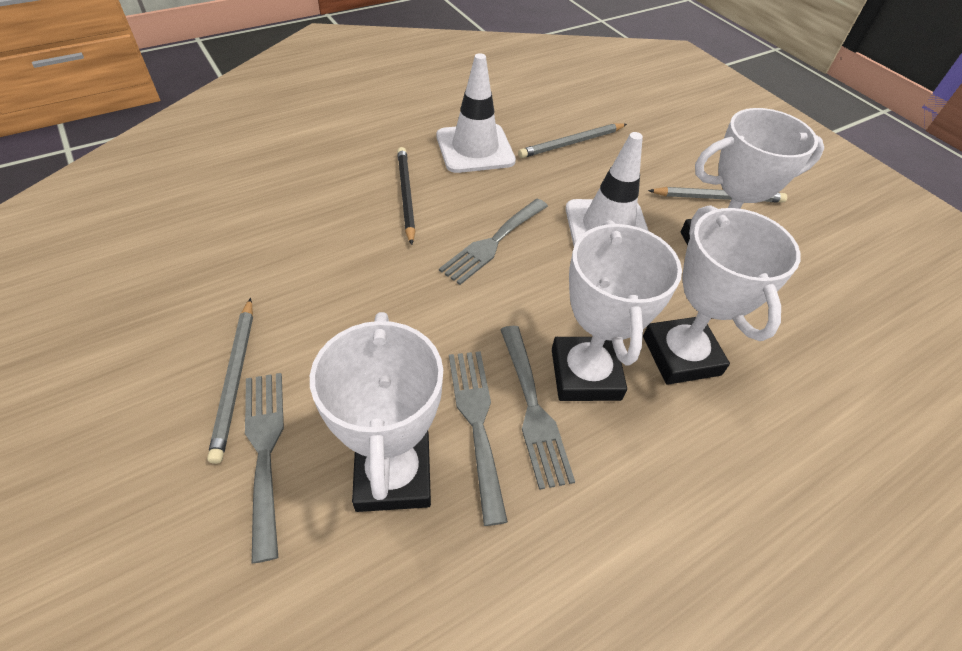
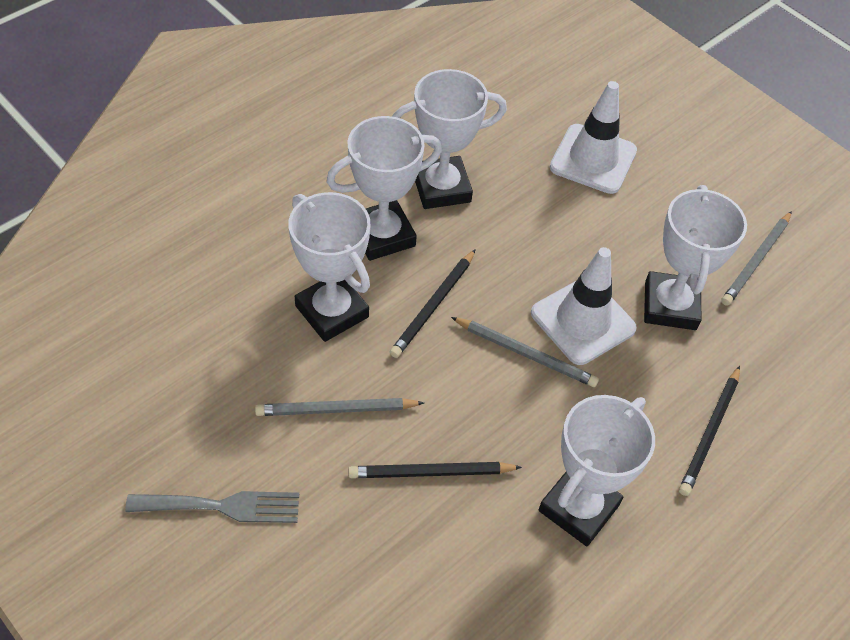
black pencil: 1 -> 3
grey fork: 4 -> 1
white trophy: 4 -> 5

